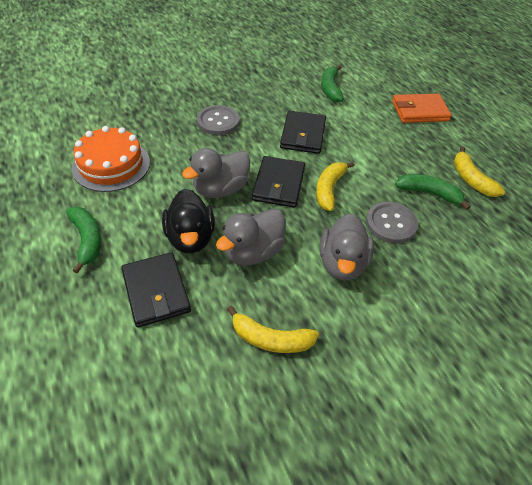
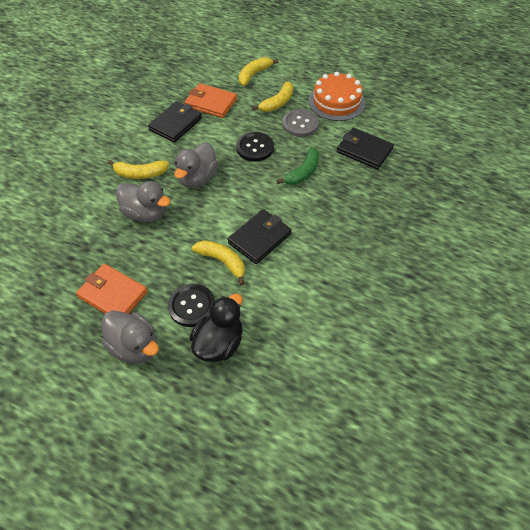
black button: 0 -> 2
green banana: 3 -> 1
grey button: 2 -> 1
orange wallet: 1 -> 2
yellow banana: 3 -> 4

